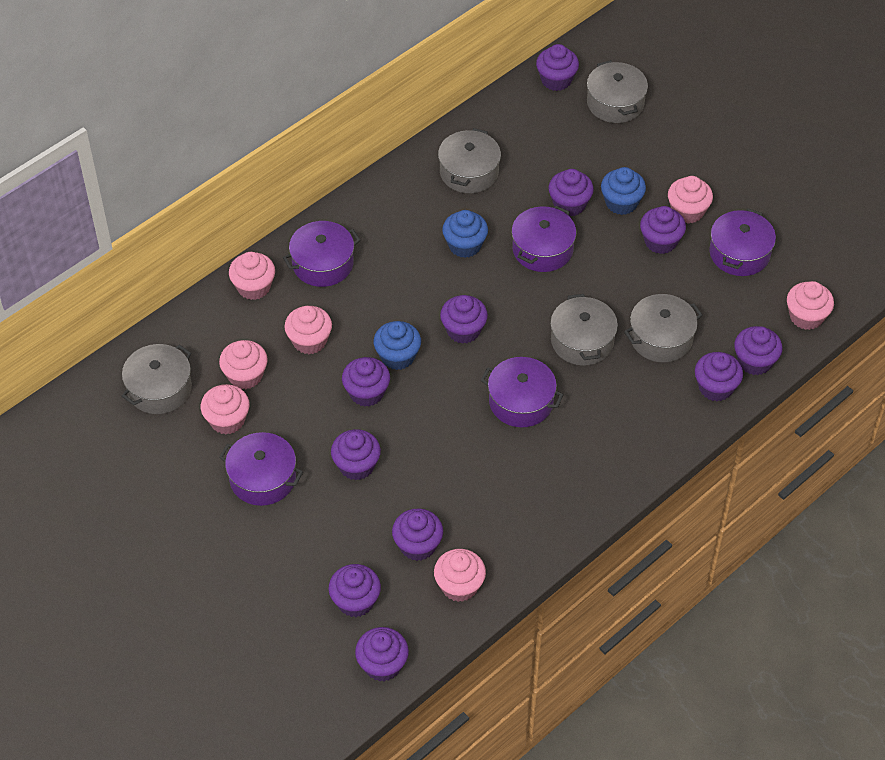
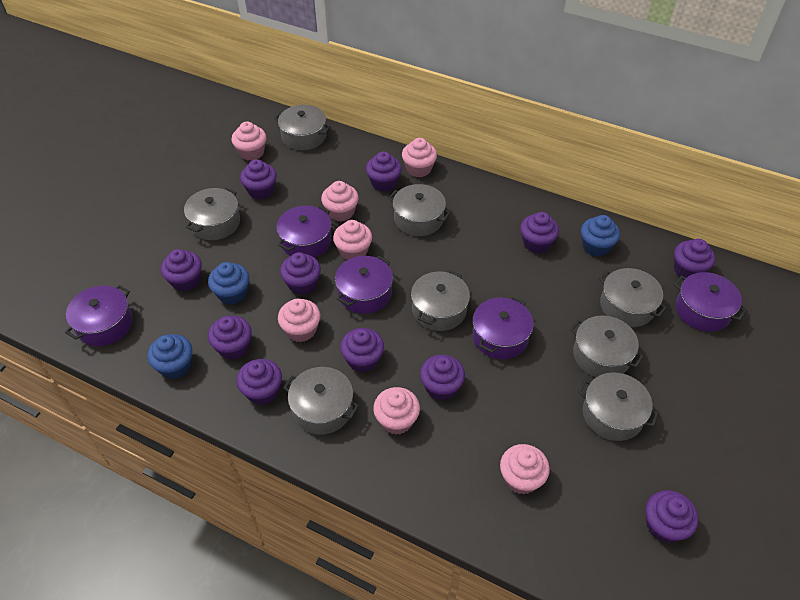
grey pot: 5 -> 8

